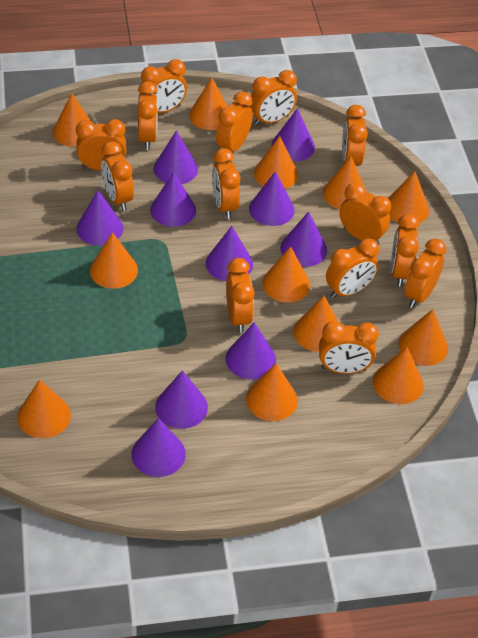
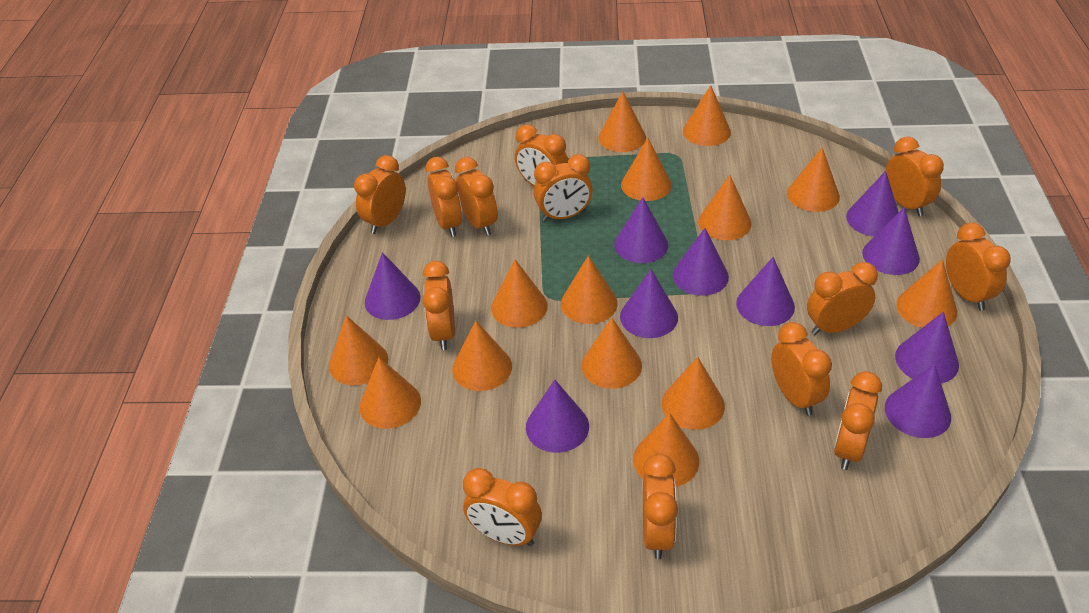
orange clock: 14 -> 13
orange cone: 12 -> 14

